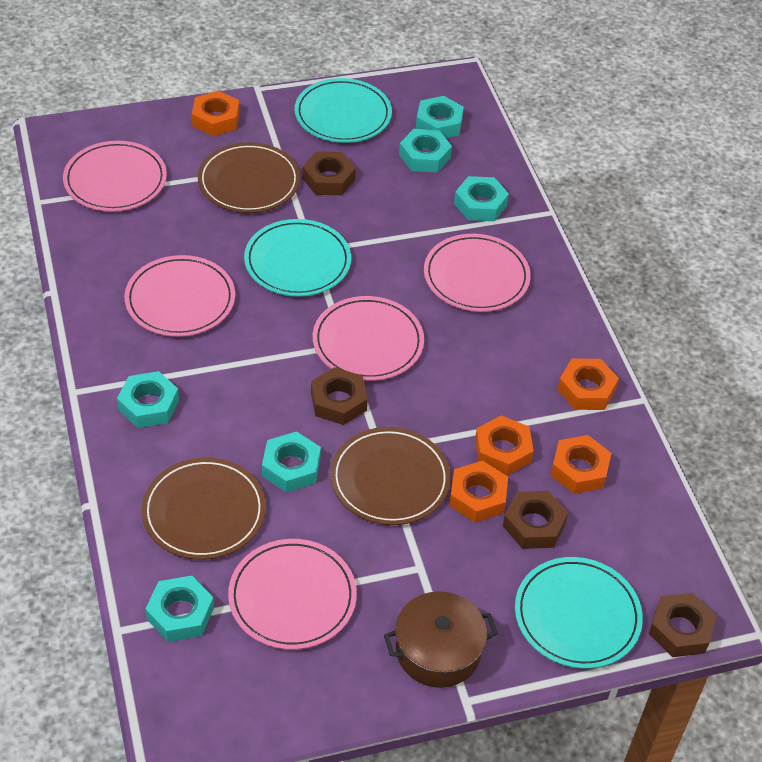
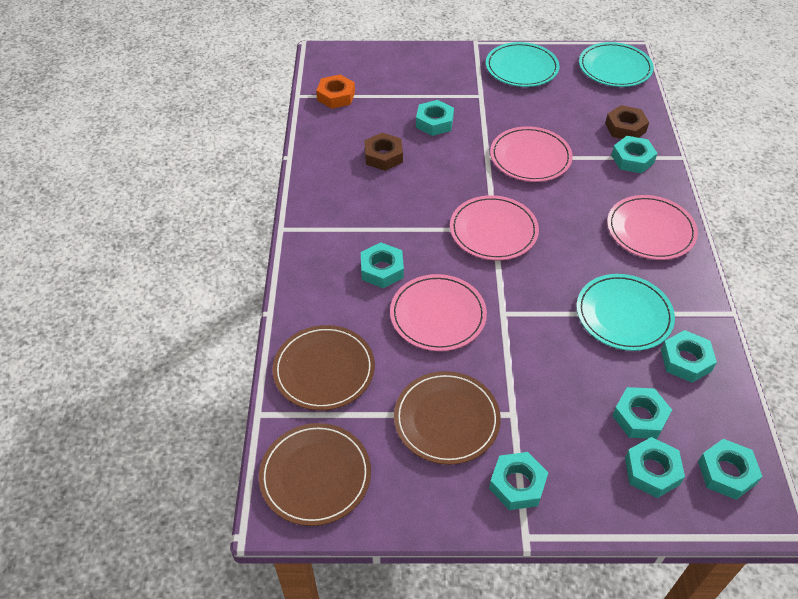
brown nut: 4 -> 2
brown pot: 1 -> 0
orange nut: 5 -> 1
pink plate: 5 -> 4
turquoise nut: 6 -> 8

